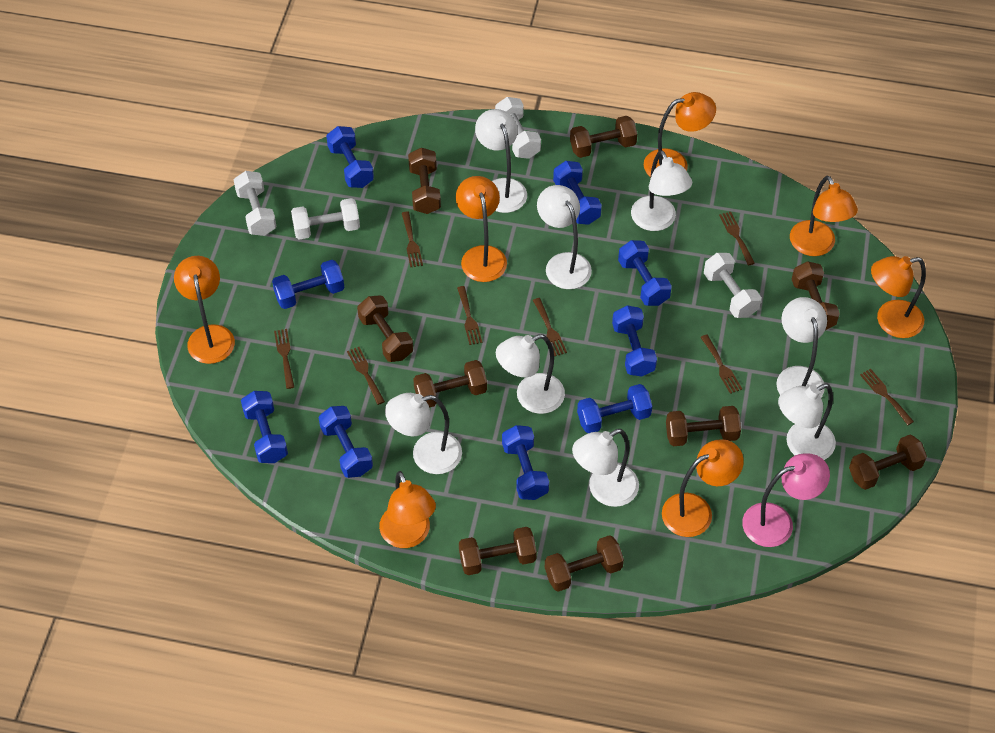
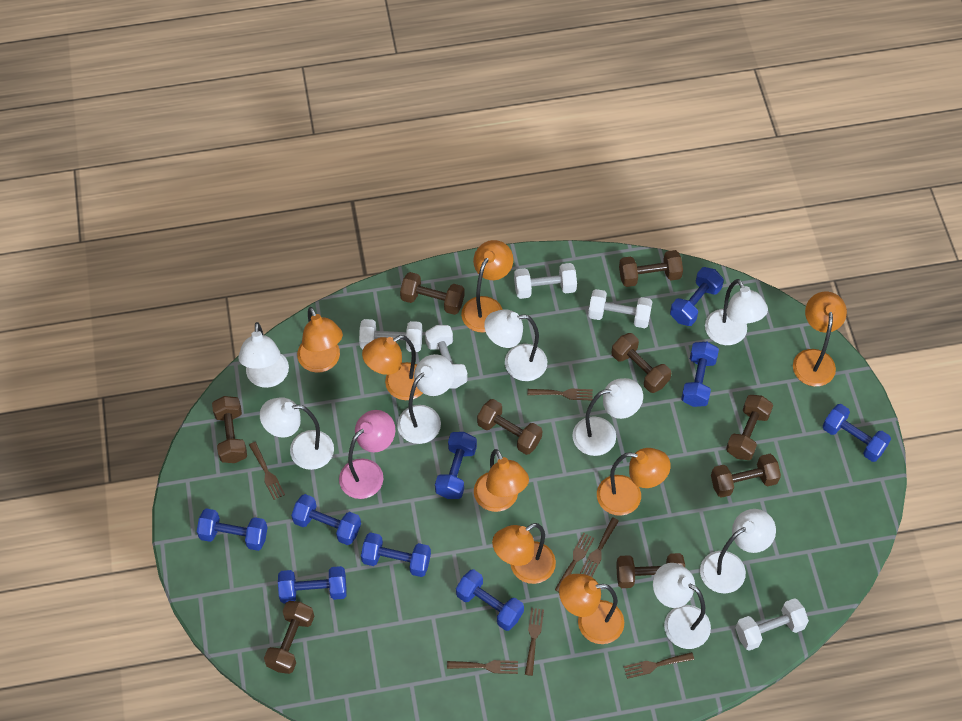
brown fork: 8 -> 7
orange lamp: 7 -> 8
white dumbbell: 4 -> 5

